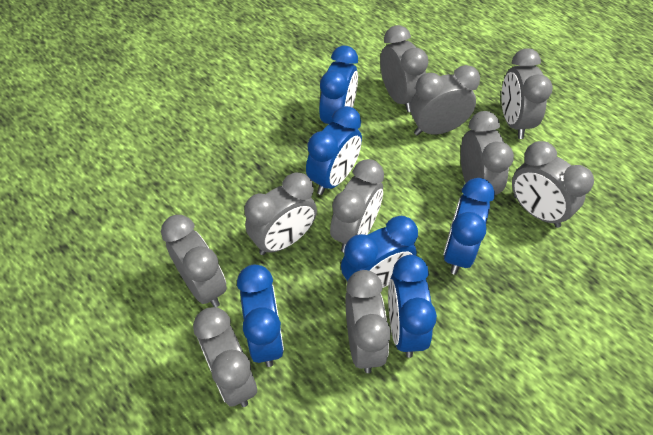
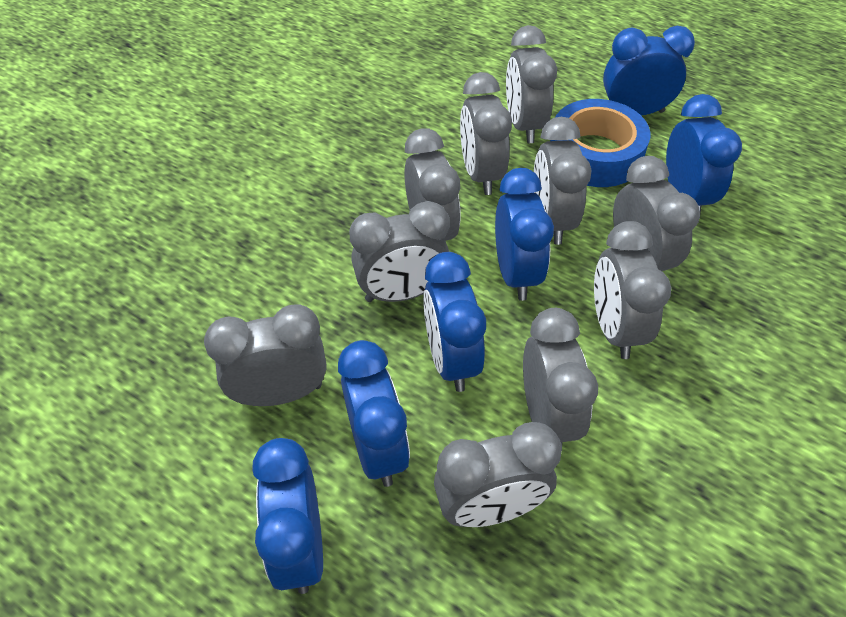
blue tape: 0 -> 1

